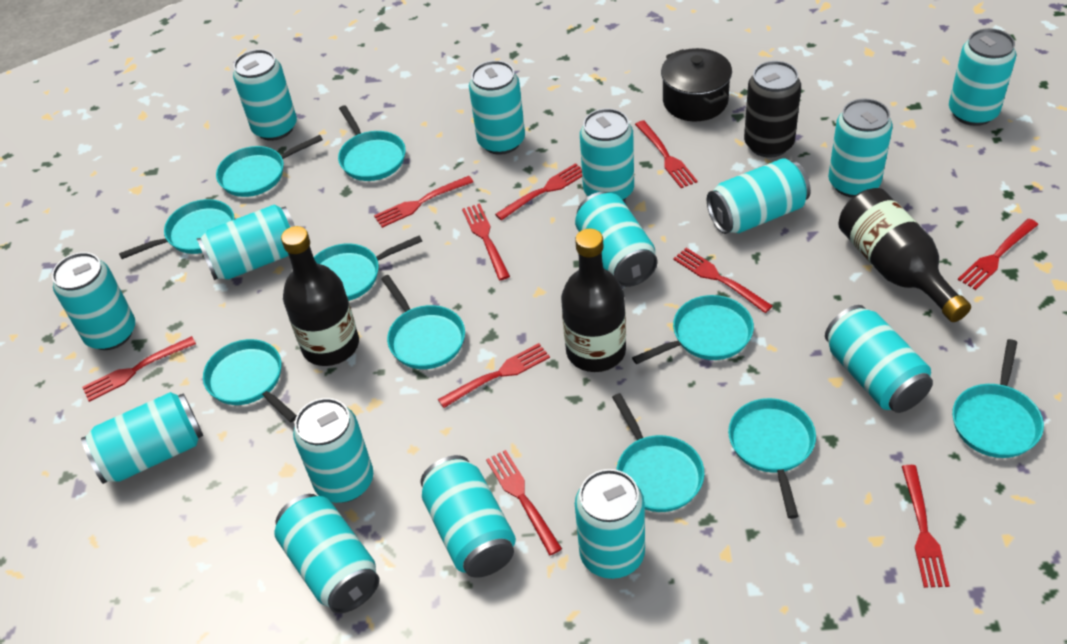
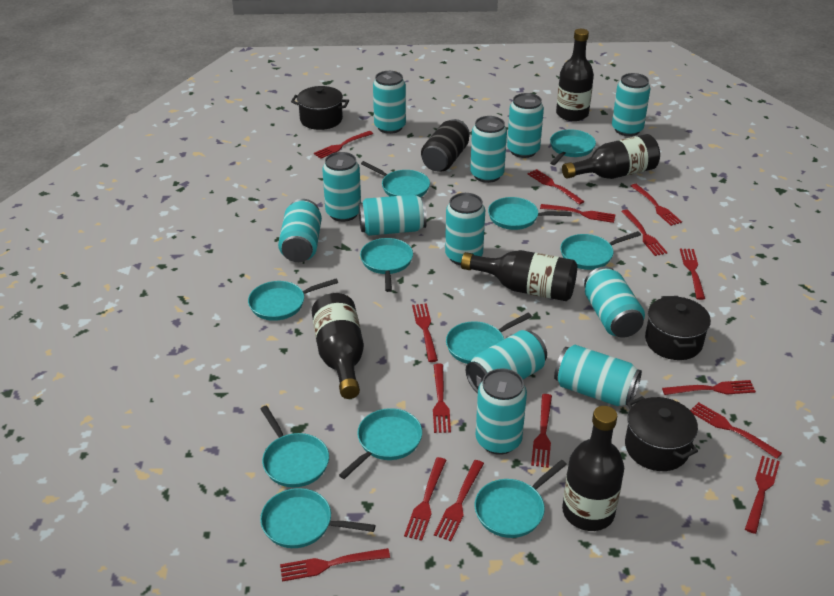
black bottle: 3 -> 5
black pot: 1 -> 3
red fork: 10 -> 15
turquoise can: 15 -> 12
turquoise pan: 10 -> 11

